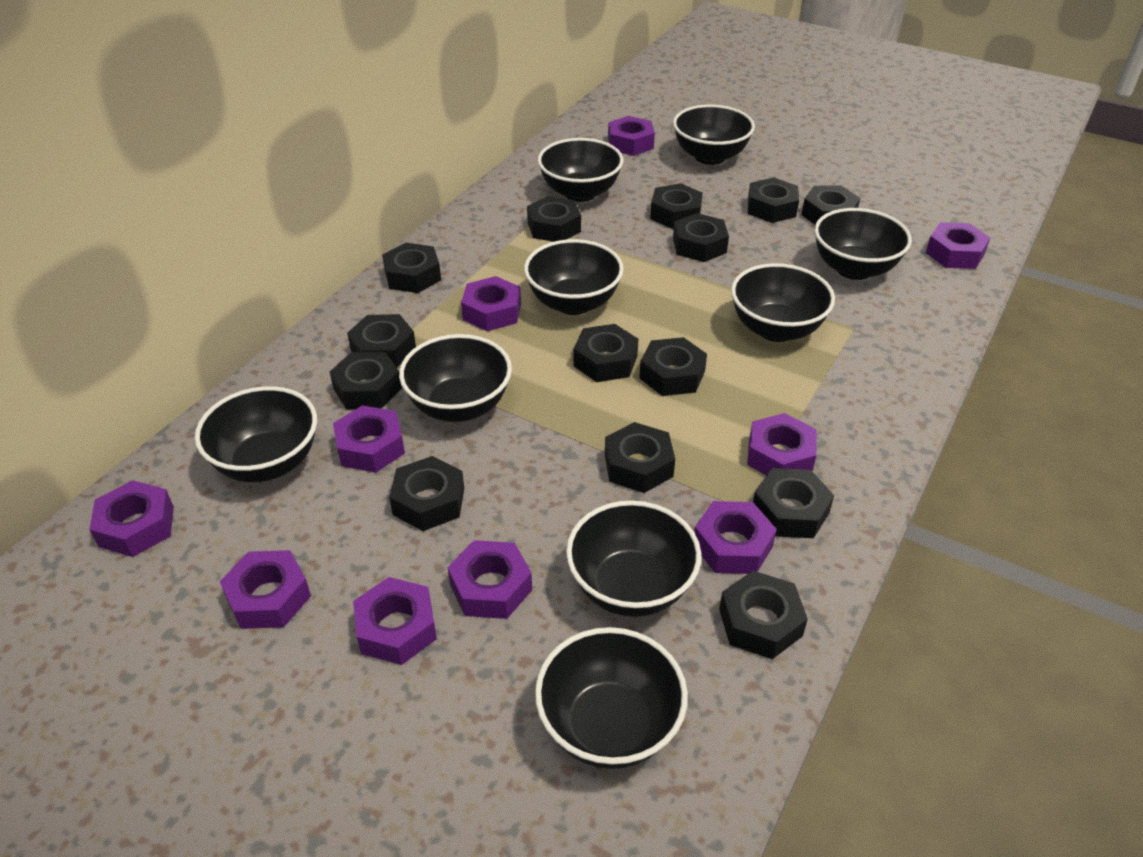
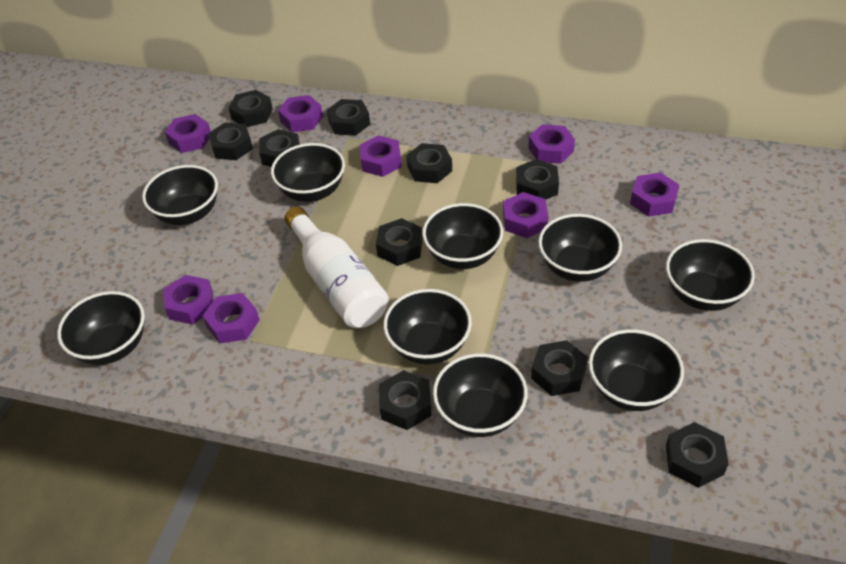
black nut: 14 -> 10
purple nut: 10 -> 8
white bottle: 0 -> 1

